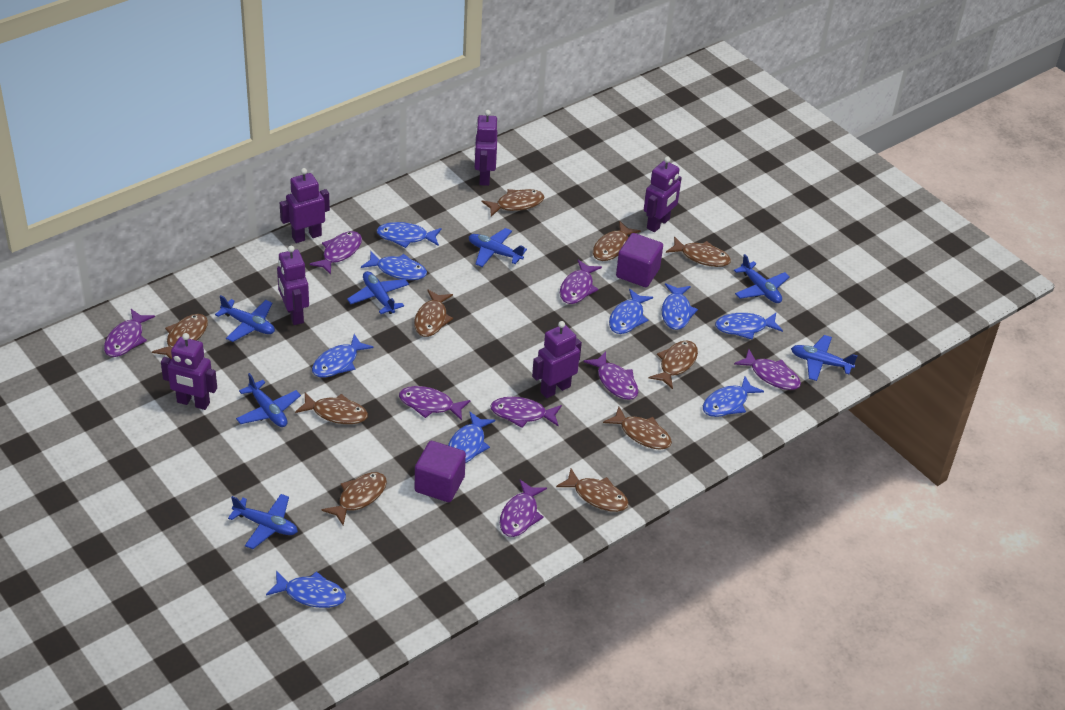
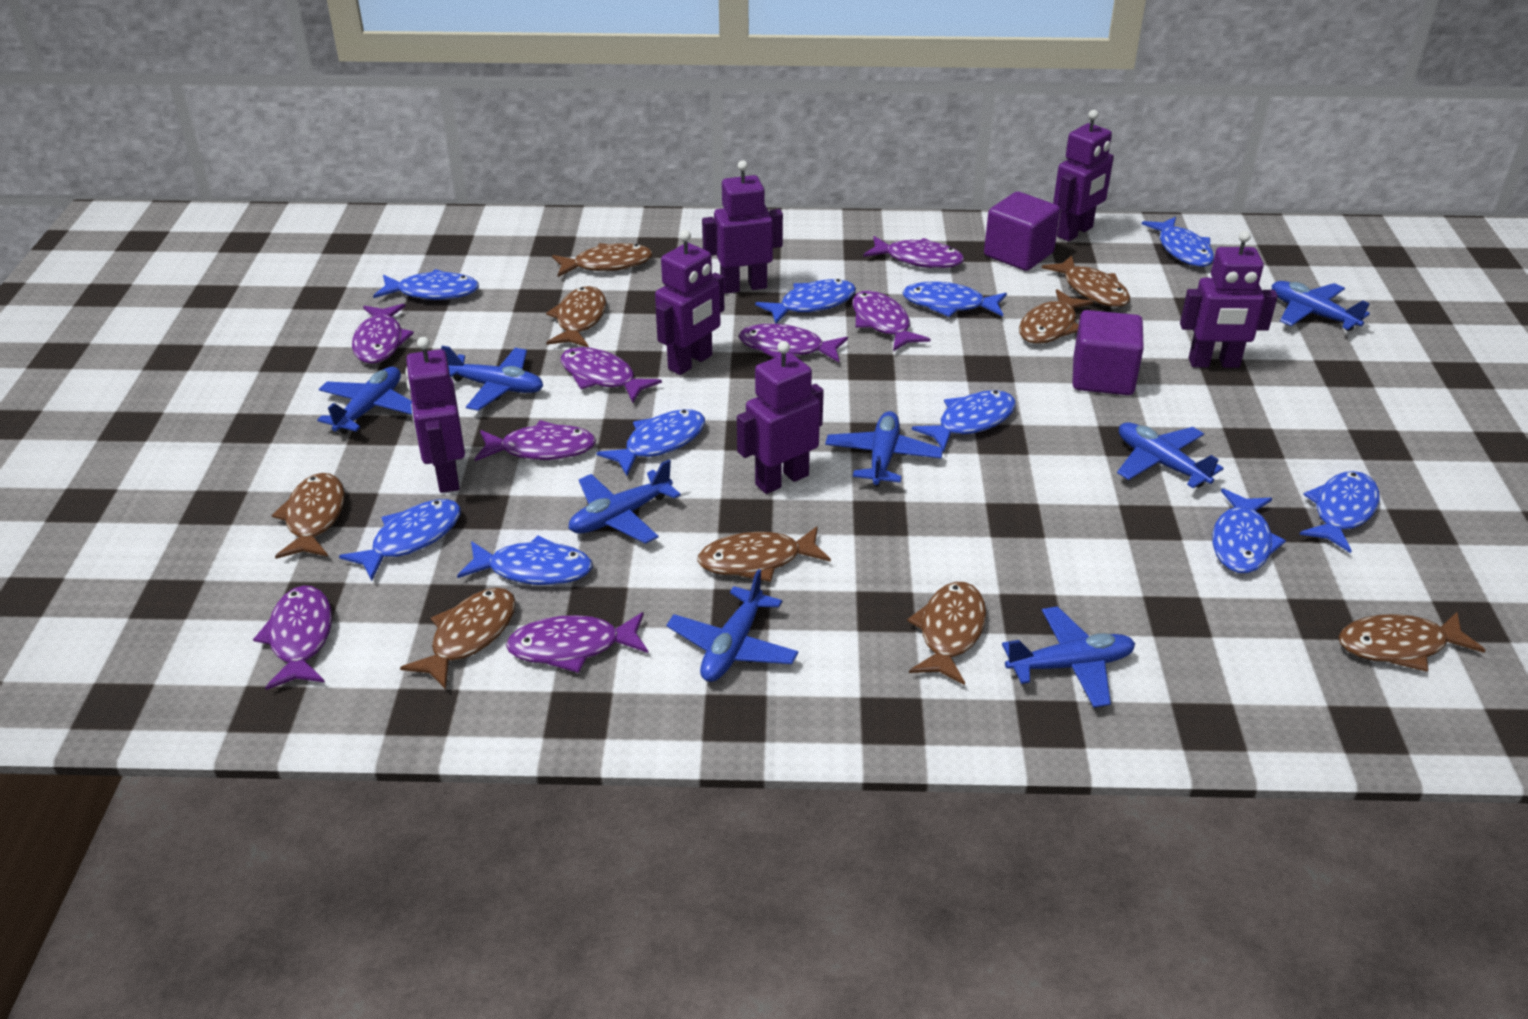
blue fish: 9 -> 10
blue plane: 7 -> 8
brown fish: 10 -> 9

